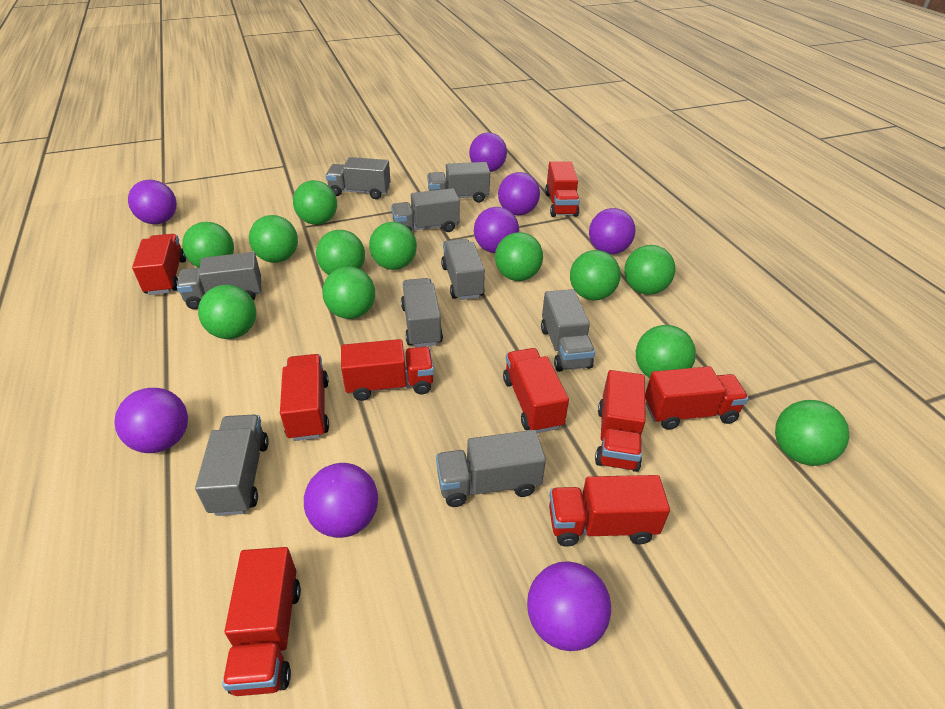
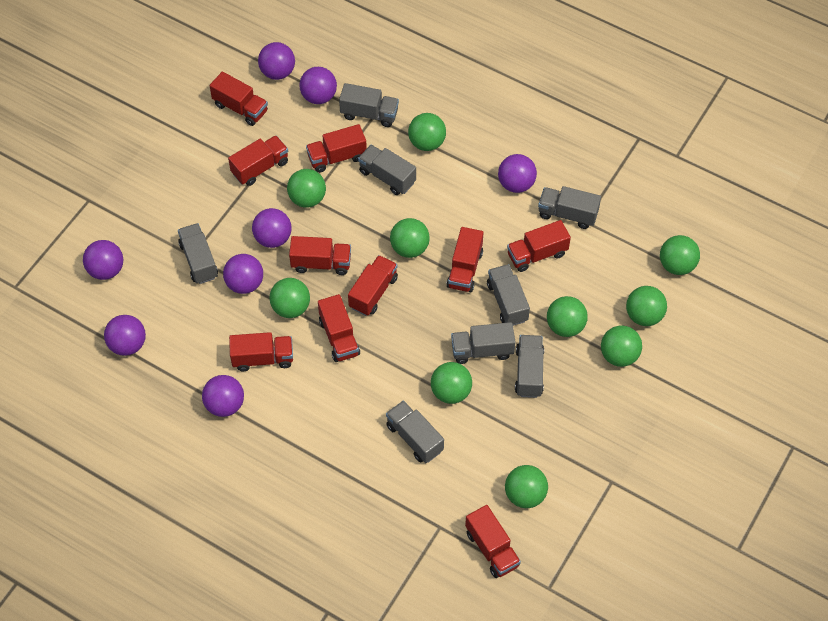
green ball: 12 -> 10
grey truck: 9 -> 8
red truck: 9 -> 10

